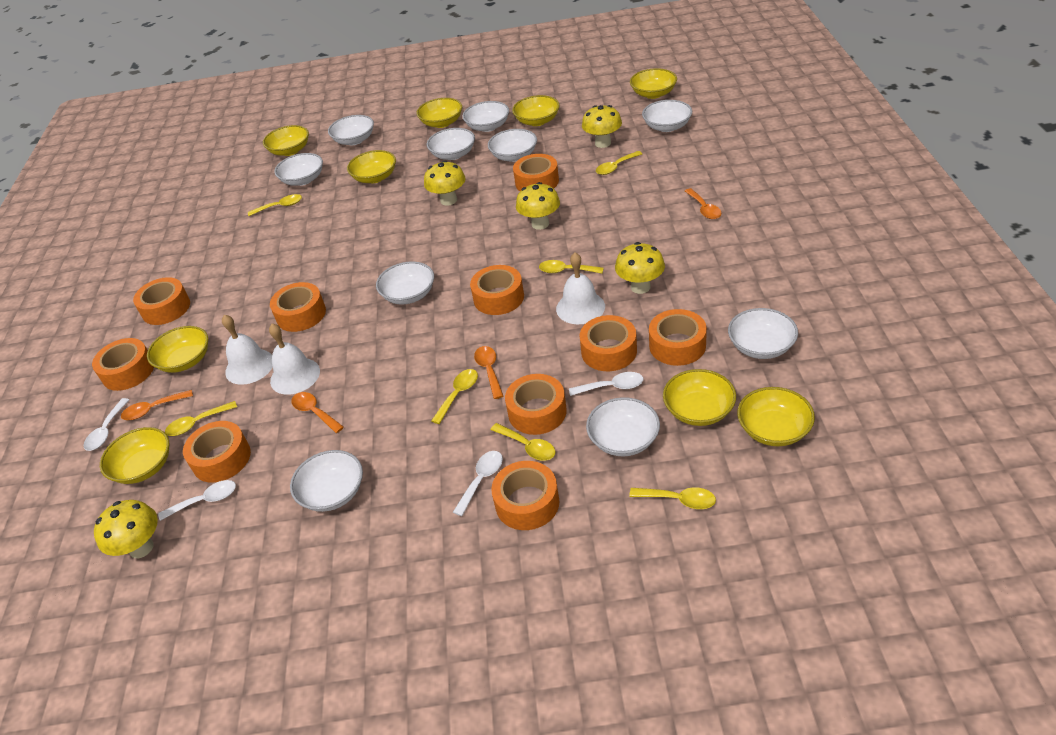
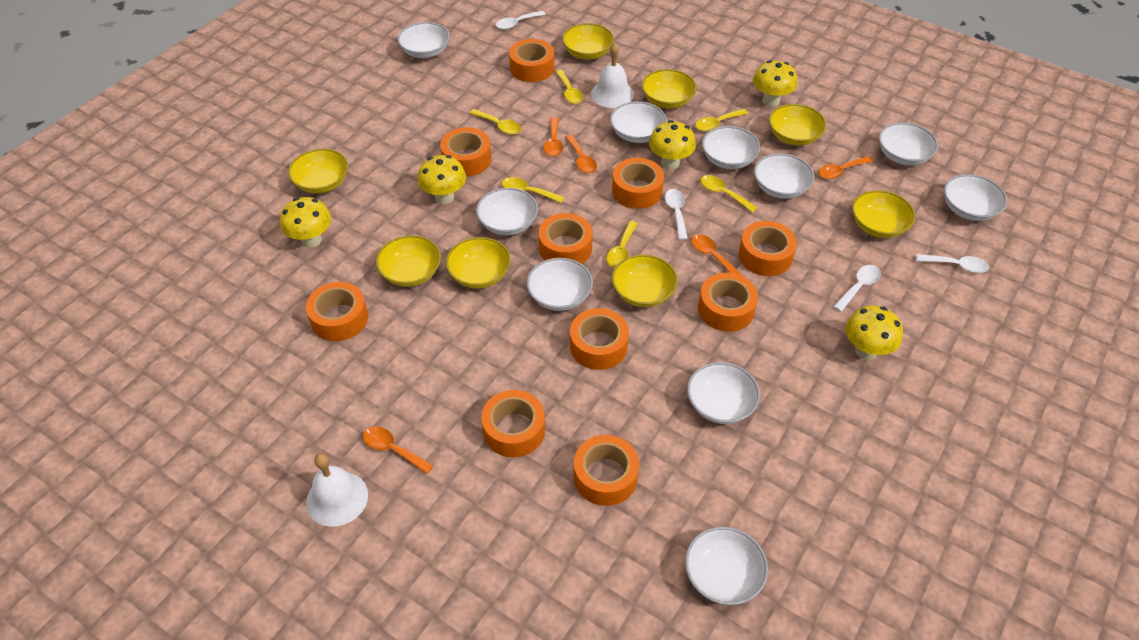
orange spoon: 4 -> 5
white bell: 3 -> 2
yellow bowl: 9 -> 8
yellow spoon: 7 -> 6

